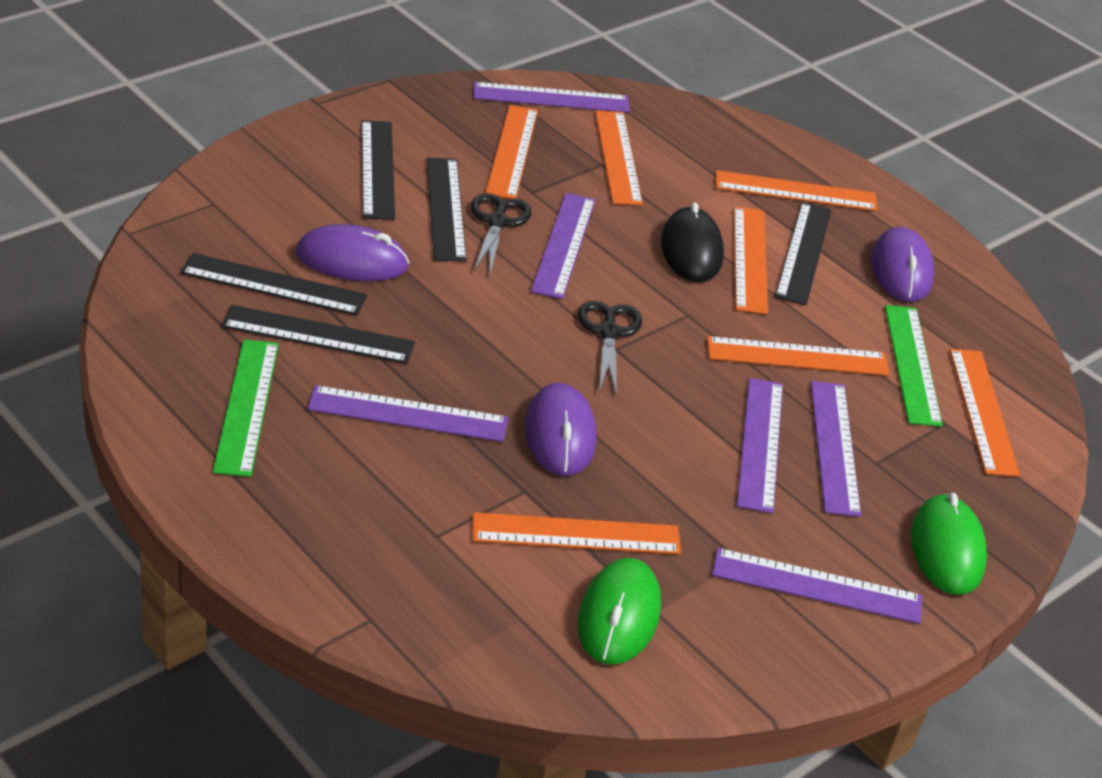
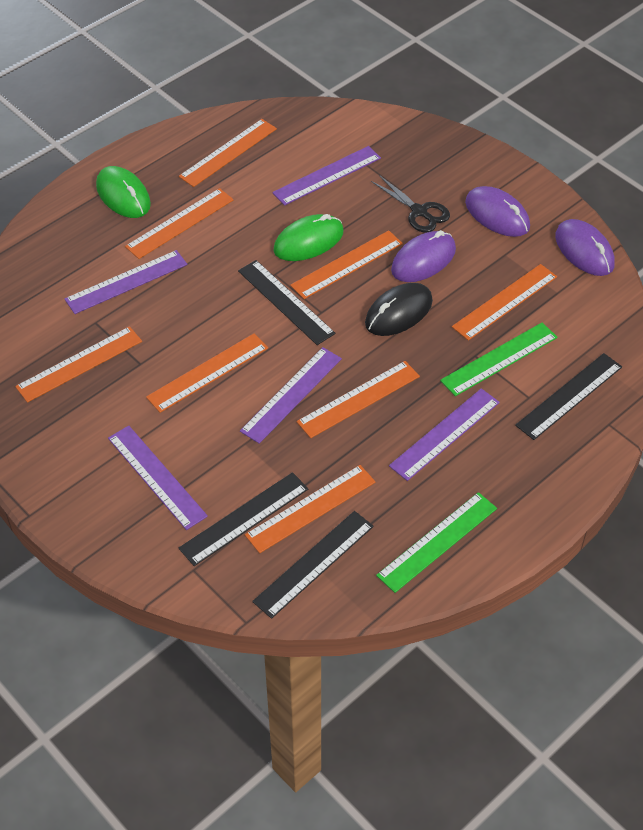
black ruler: 5 -> 4
black scissors: 2 -> 1
orange ruler: 7 -> 8
purple ruler: 6 -> 5

